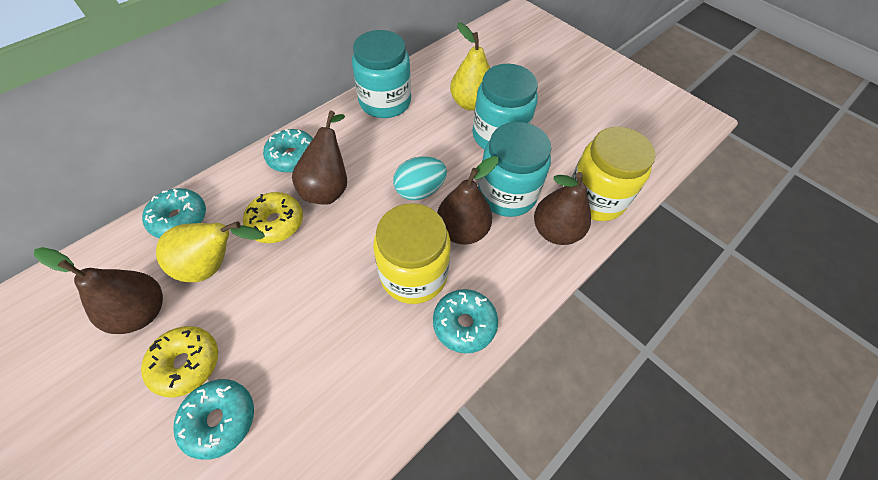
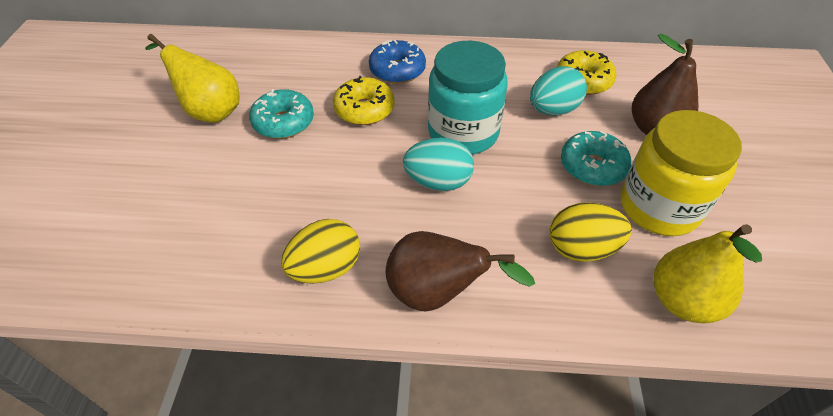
blue donut: 0 -> 1
brown pear: 4 -> 2
turquoise donut: 4 -> 2
turquoise egg: 1 -> 2
turquoise jar: 3 -> 1
yellow egg: 0 -> 2
yellow jar: 2 -> 1

